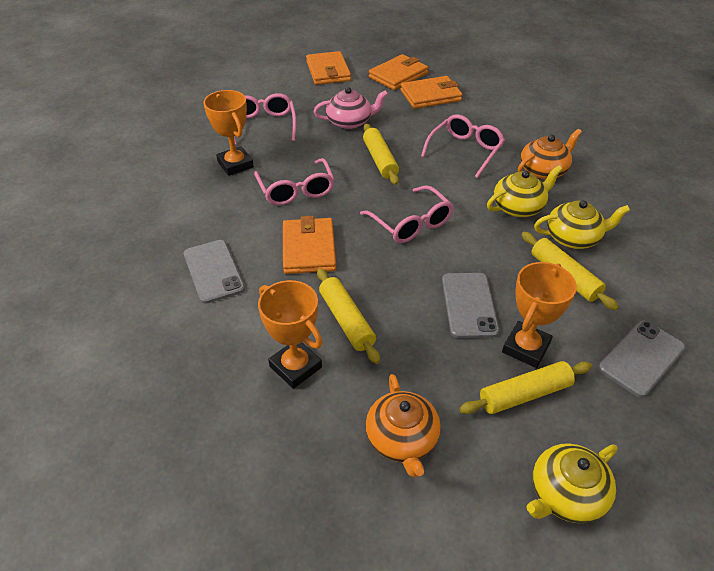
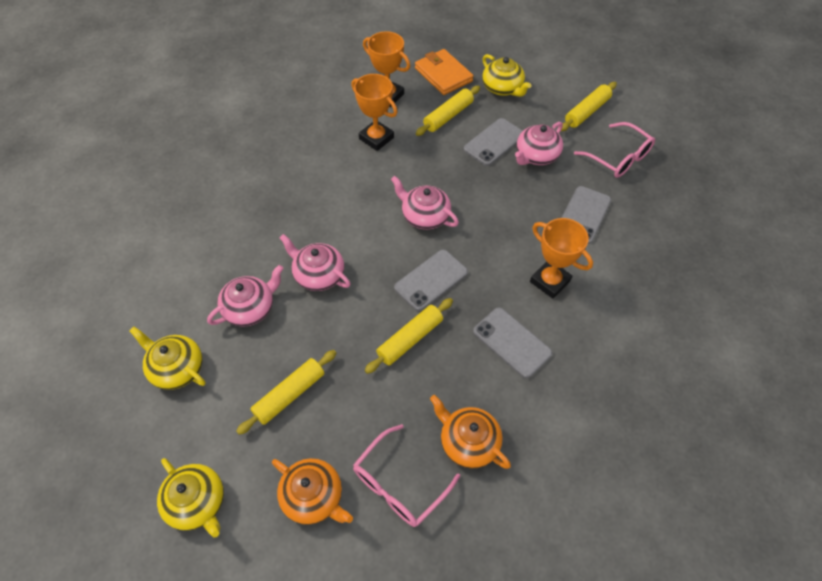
grey phone: 3 -> 4
orange wallet: 4 -> 1
pink glasses: 4 -> 2
pink teapot: 1 -> 4

